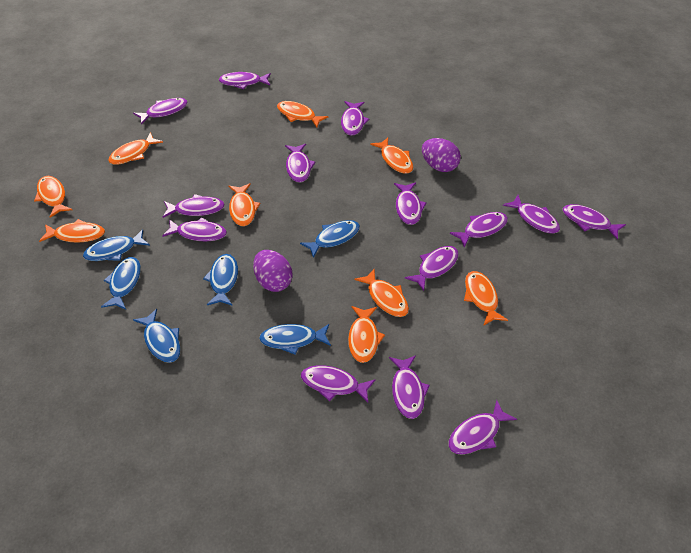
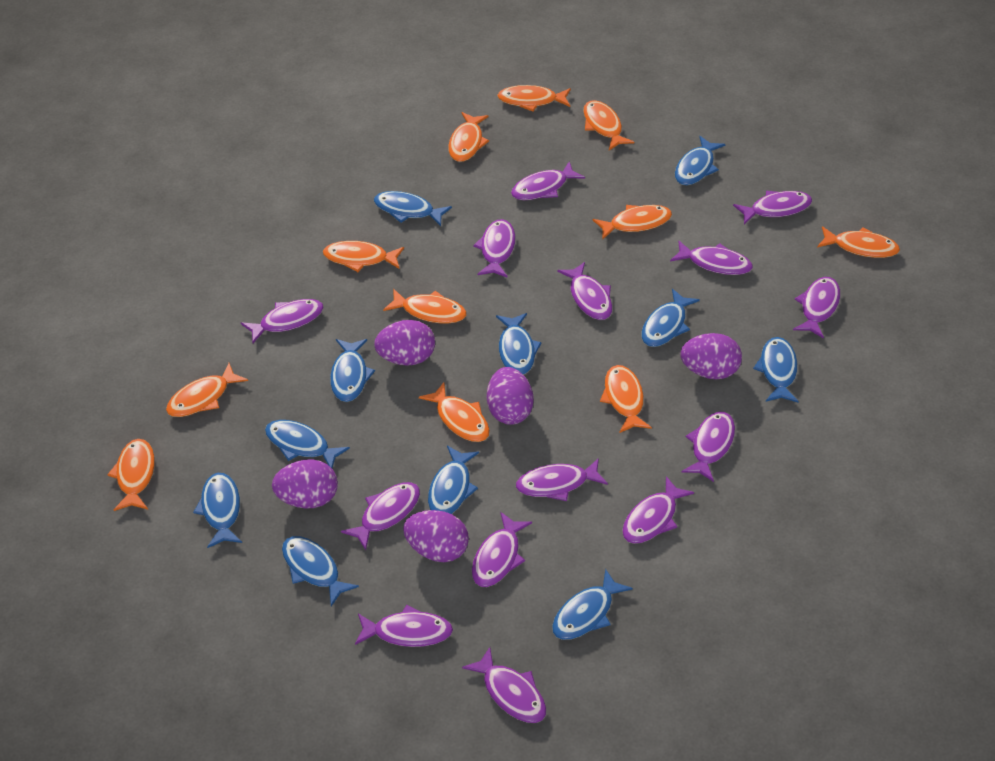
blue fish: 6 -> 11
orange fish: 9 -> 11
purple egg: 2 -> 5

